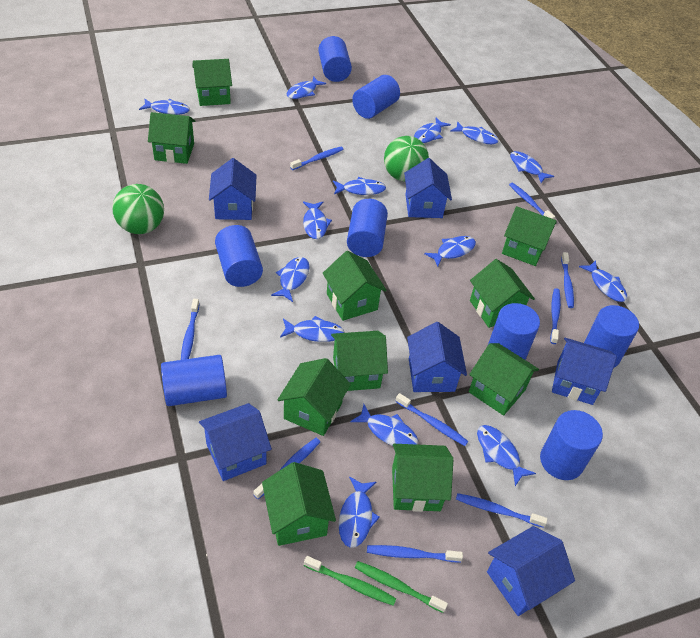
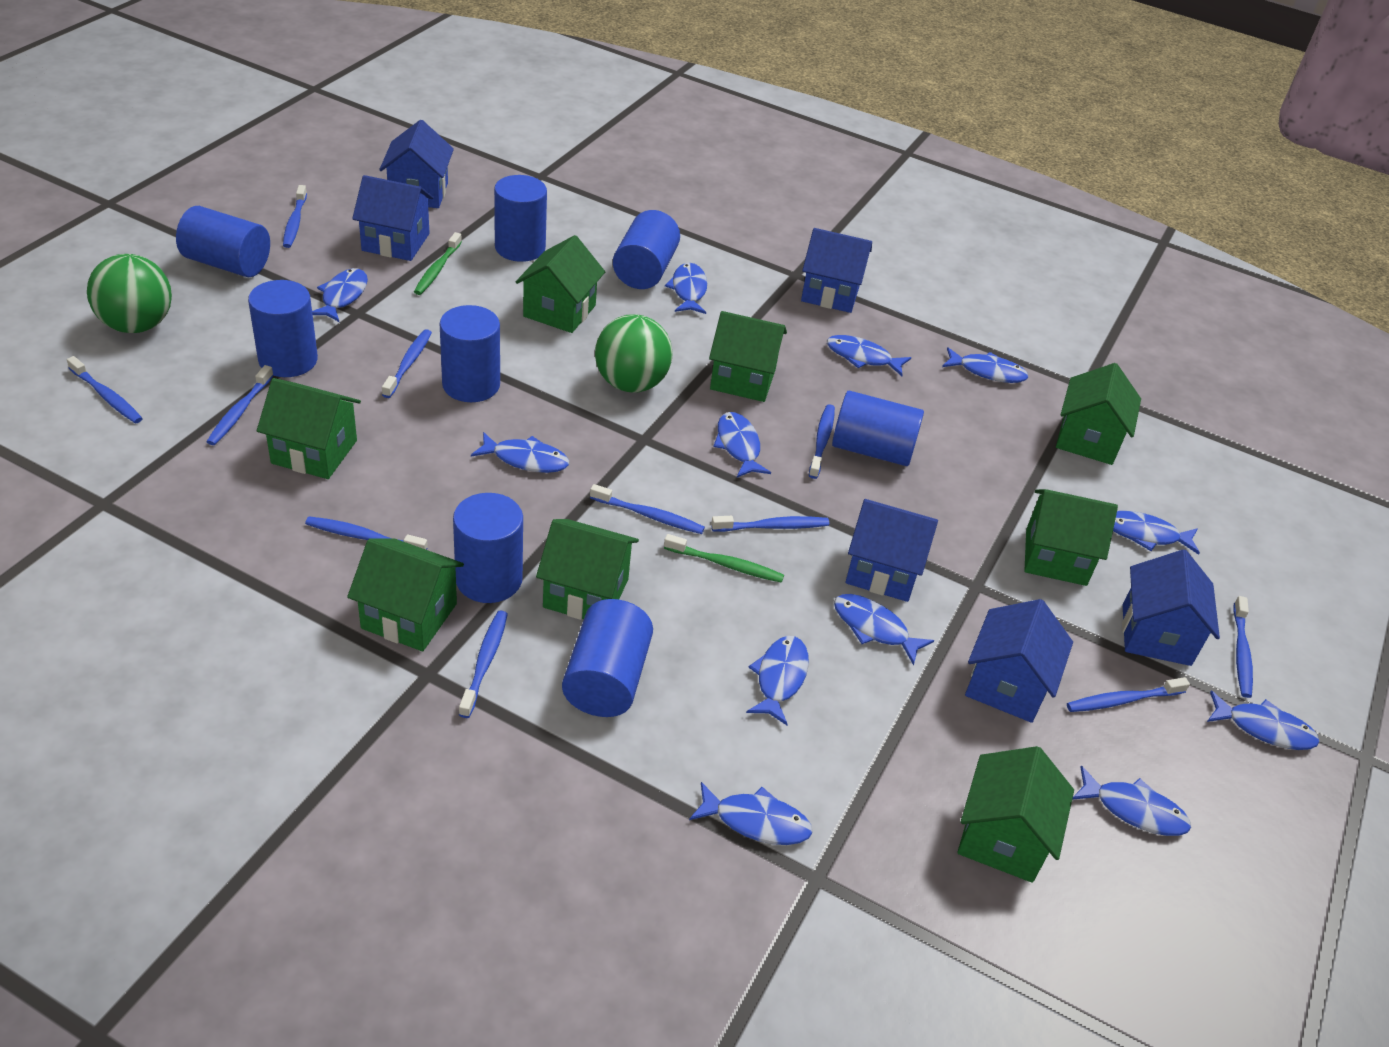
blue fish: 14 -> 12
blue toothbrush: 9 -> 11
green house: 10 -> 8

